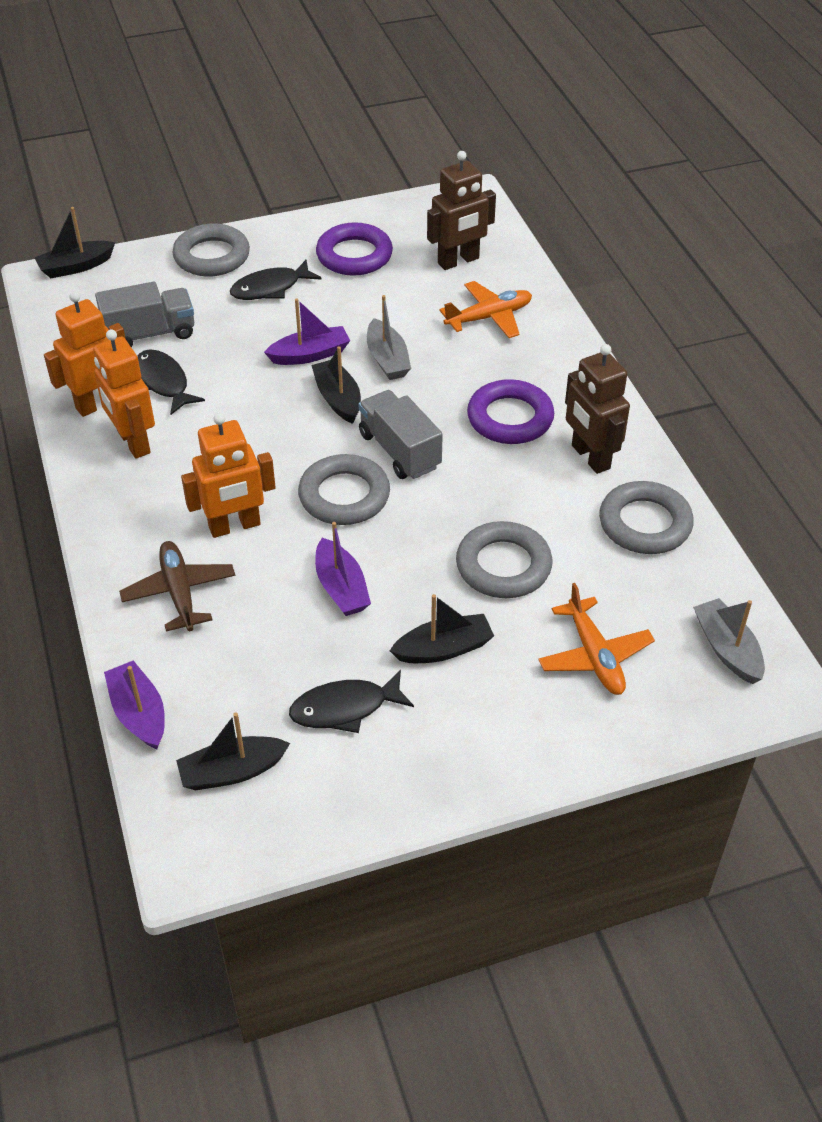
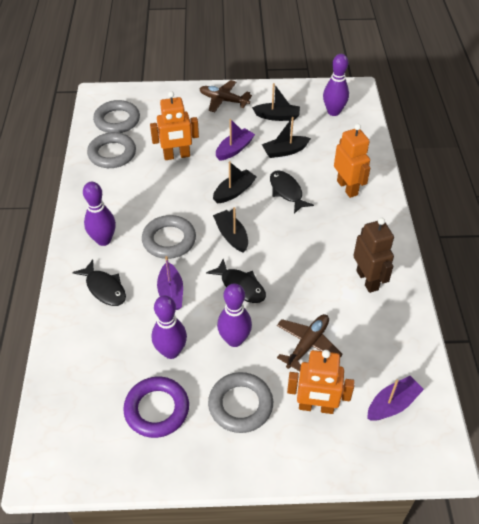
brown plane: 1 -> 2
brown robot: 2 -> 1
grey boat: 2 -> 0
grey truck: 2 -> 0
orange plane: 2 -> 0
purple bowling pin: 0 -> 4
purple ring: 2 -> 1

